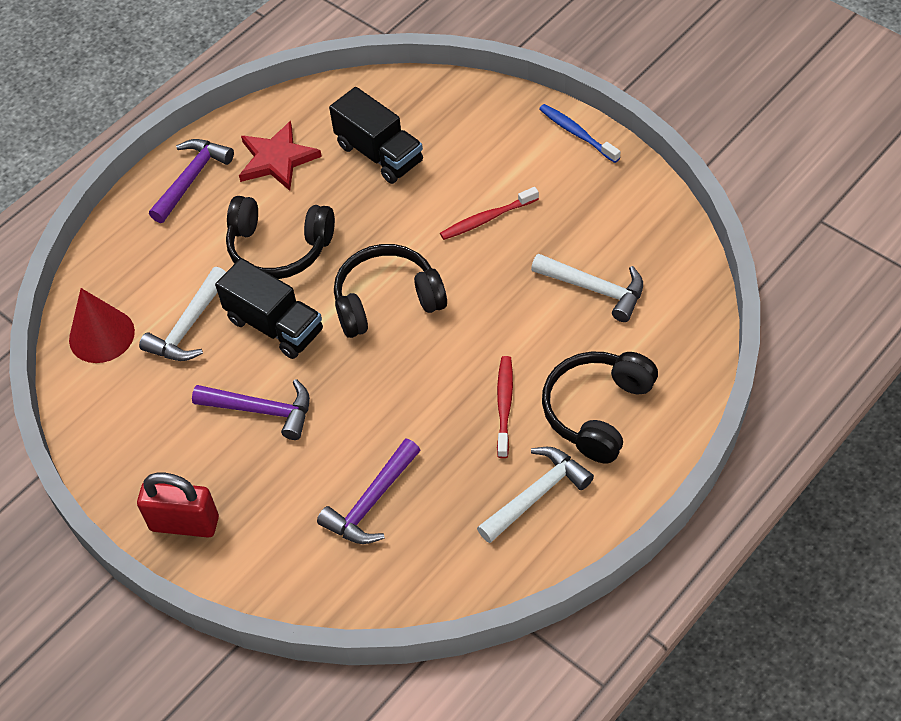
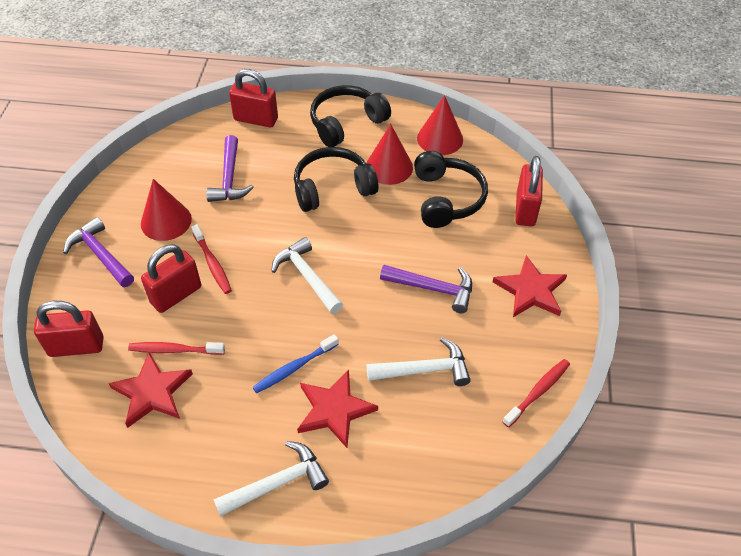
black truck: 2 -> 0
red cone: 1 -> 3
red padlock: 1 -> 4
red star: 1 -> 3
red toothbrush: 2 -> 3

